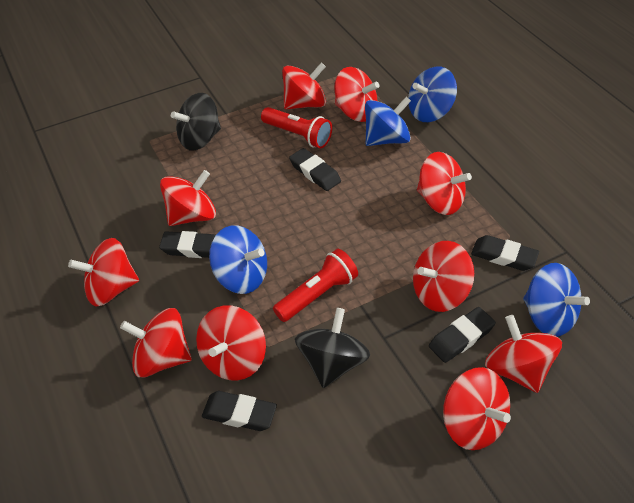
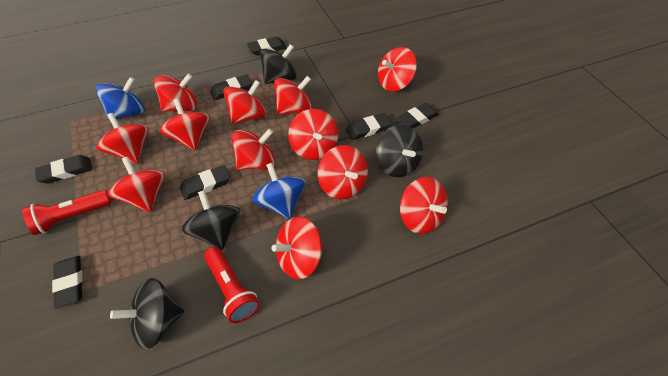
black eraser: 5 -> 7
black spinning top: 2 -> 4
blue spinning top: 4 -> 2
red spinning top: 10 -> 12

